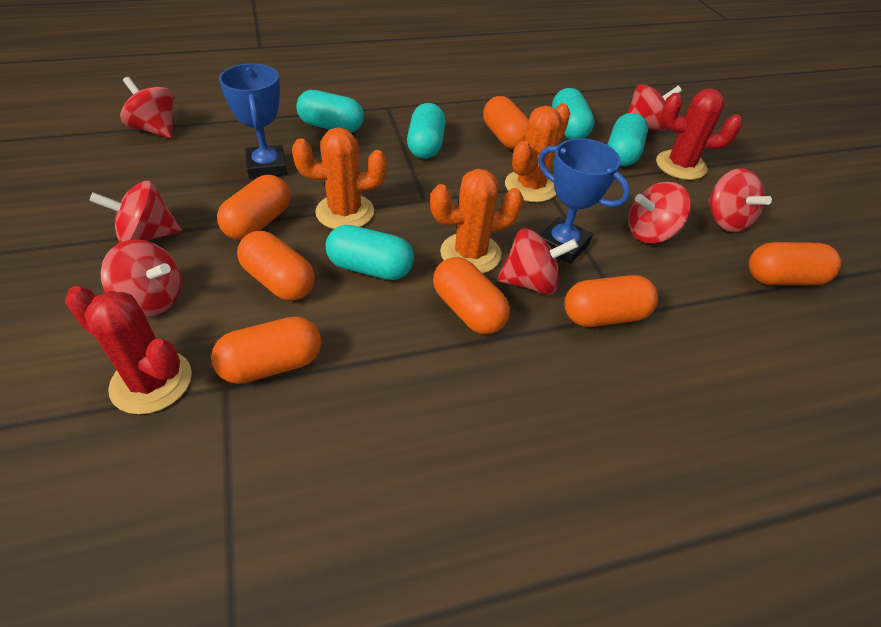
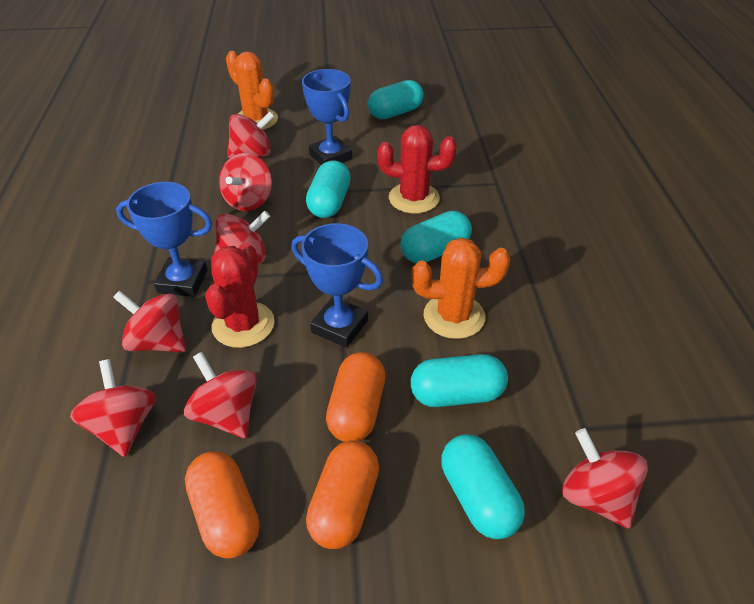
blue trophy: 2 -> 3
orange cactus: 3 -> 2
orange capsule: 7 -> 3

